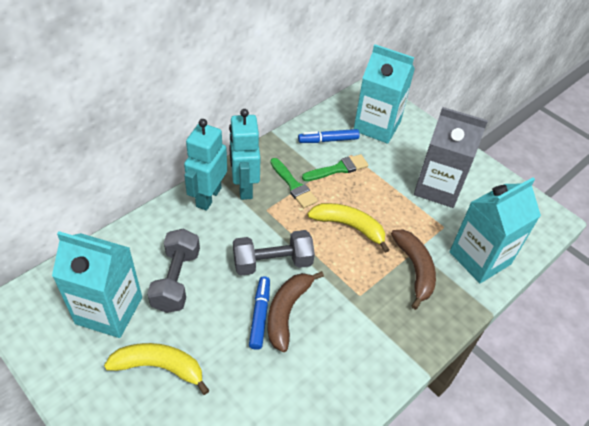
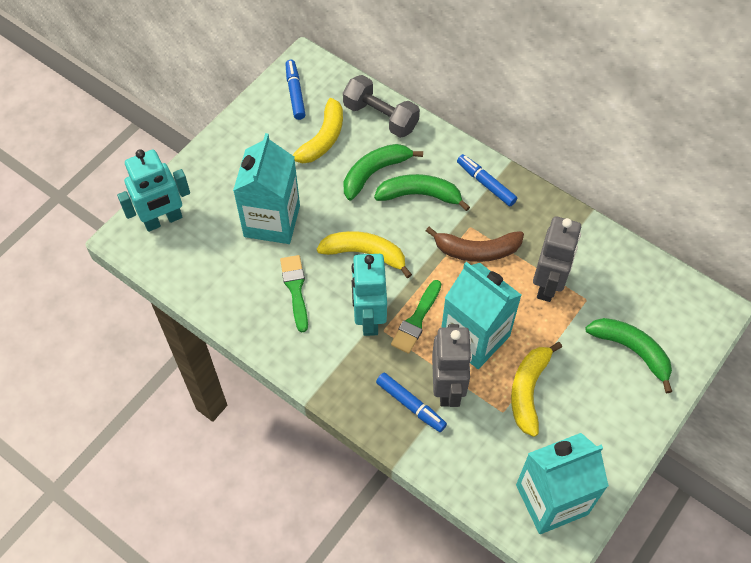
blue marker: 2 -> 3
brown banana: 2 -> 1
green banana: 0 -> 3
grey carton: 1 -> 0
grey dumbbell: 2 -> 1
grey robot: 0 -> 2
yellow banana: 2 -> 3

